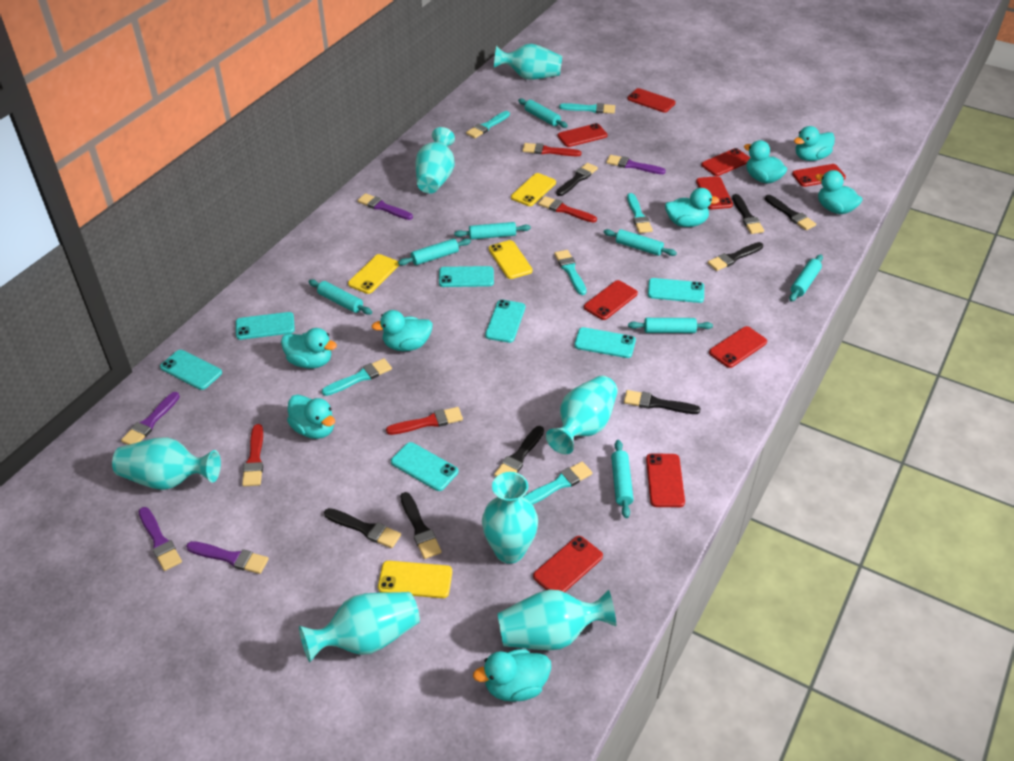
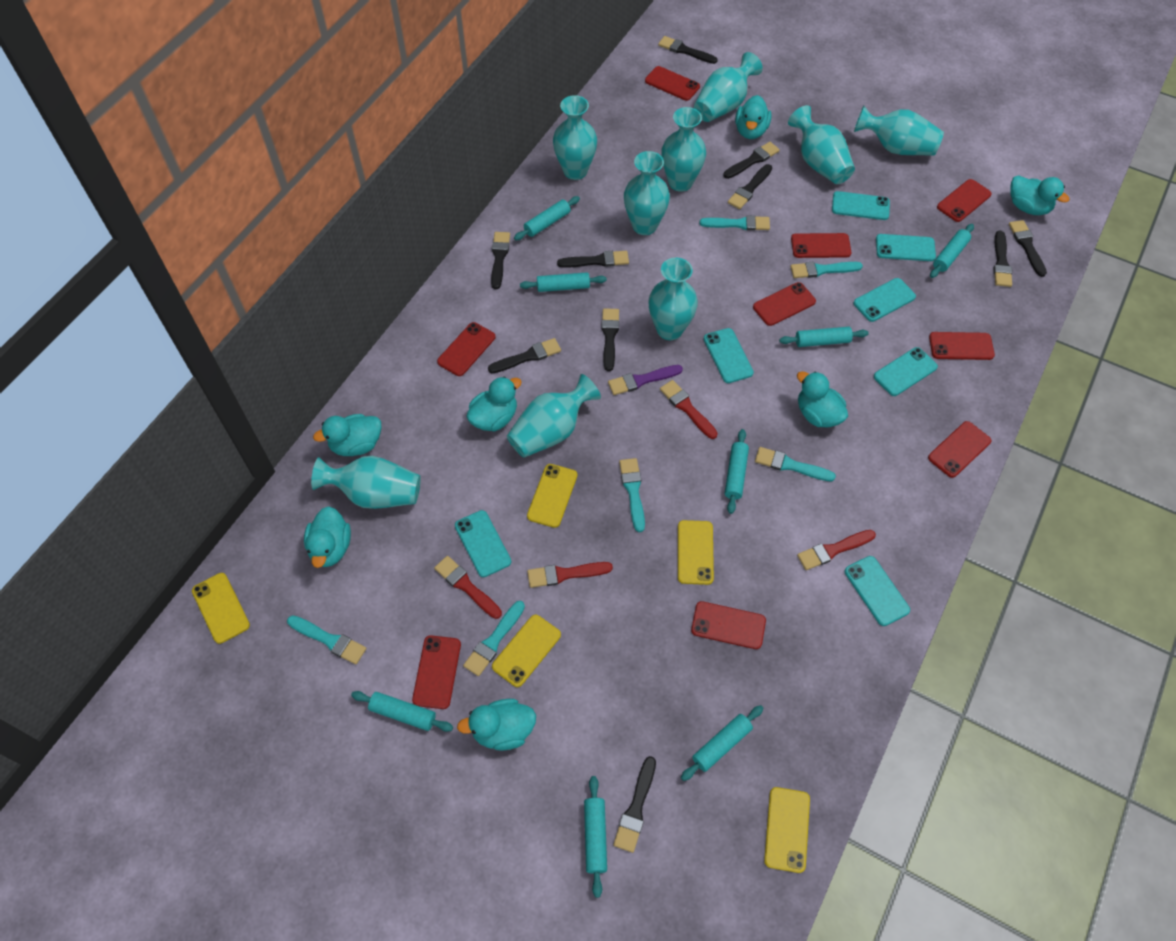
black brush: 8 -> 10
purple brush: 5 -> 1
turquoise duck: 8 -> 7
turquoise vase: 7 -> 9
yellow phone: 4 -> 5

